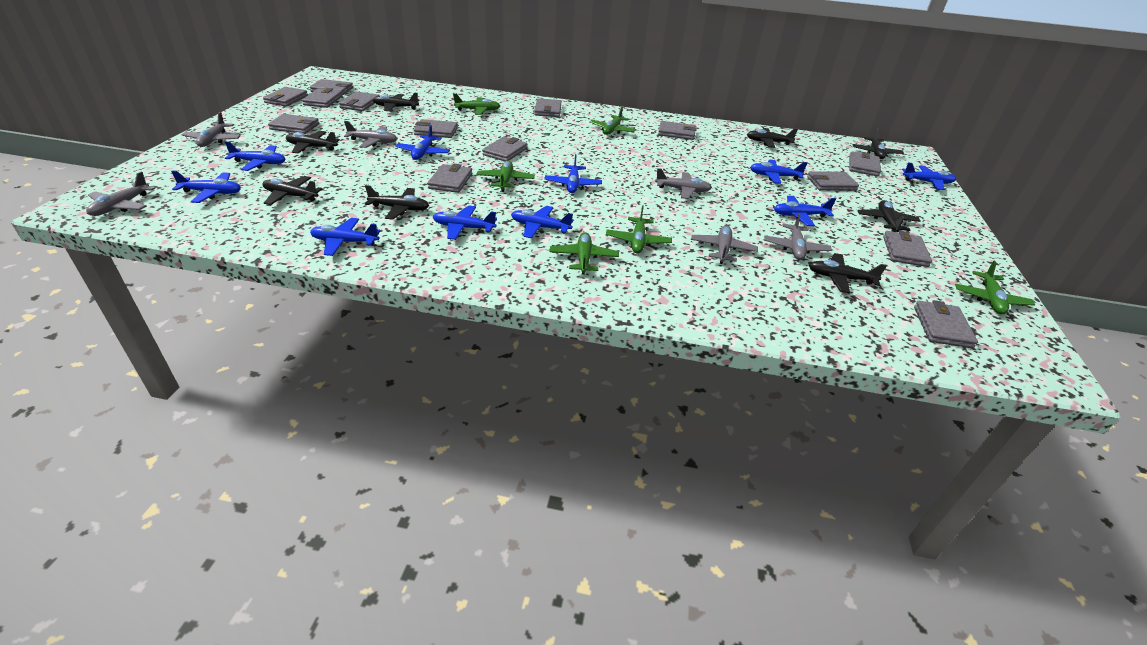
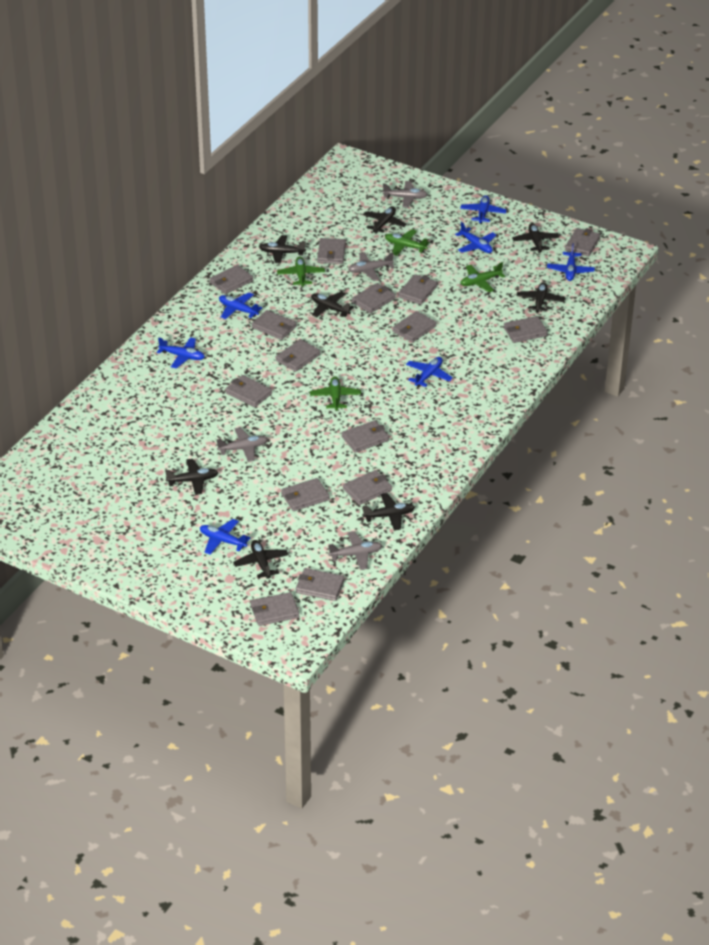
blue plane: 10 -> 7
green plane: 6 -> 4
grey plane: 6 -> 4
grey wallet: 14 -> 15

